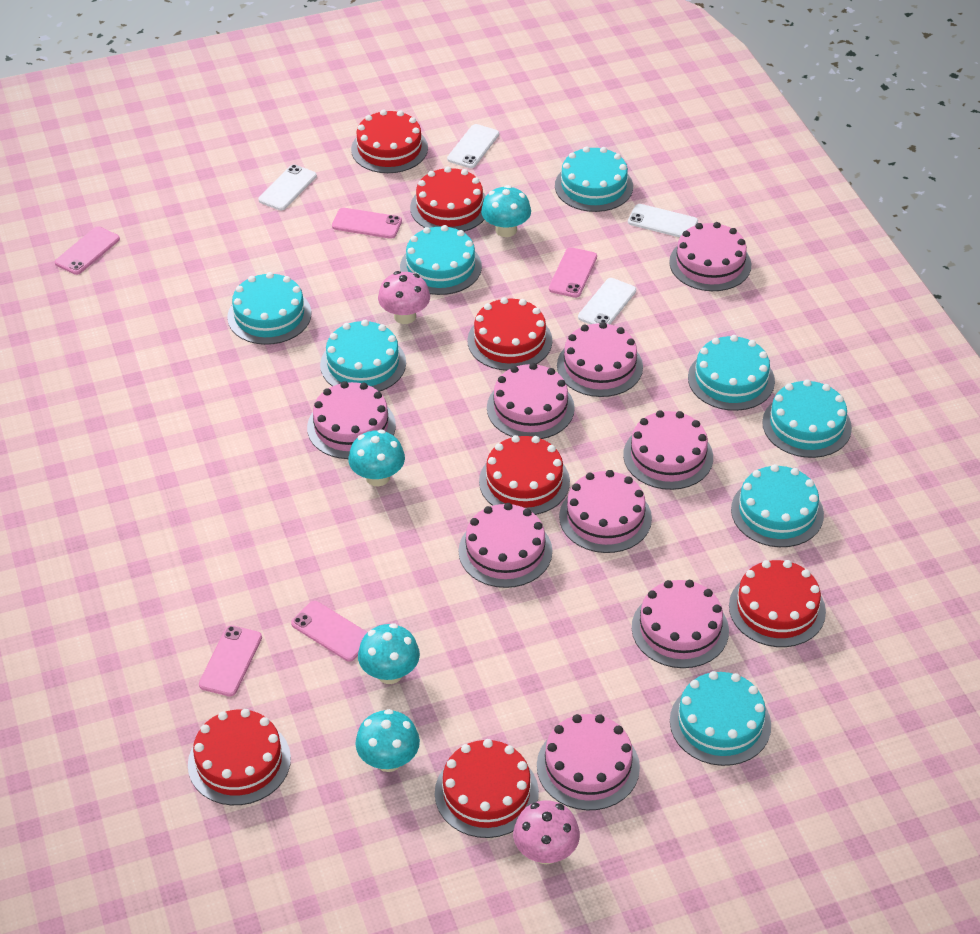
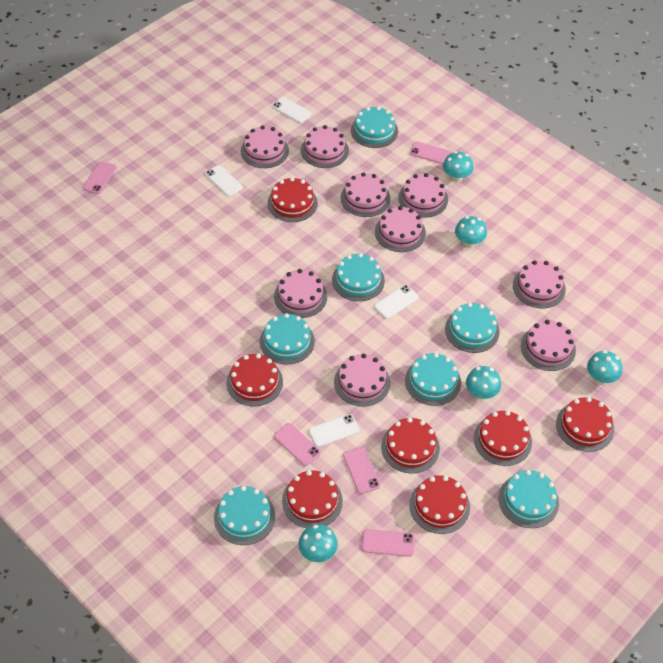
pink mushroom: 2 -> 0
turquoise cake: 8 -> 7
turquoise mushroom: 4 -> 5

